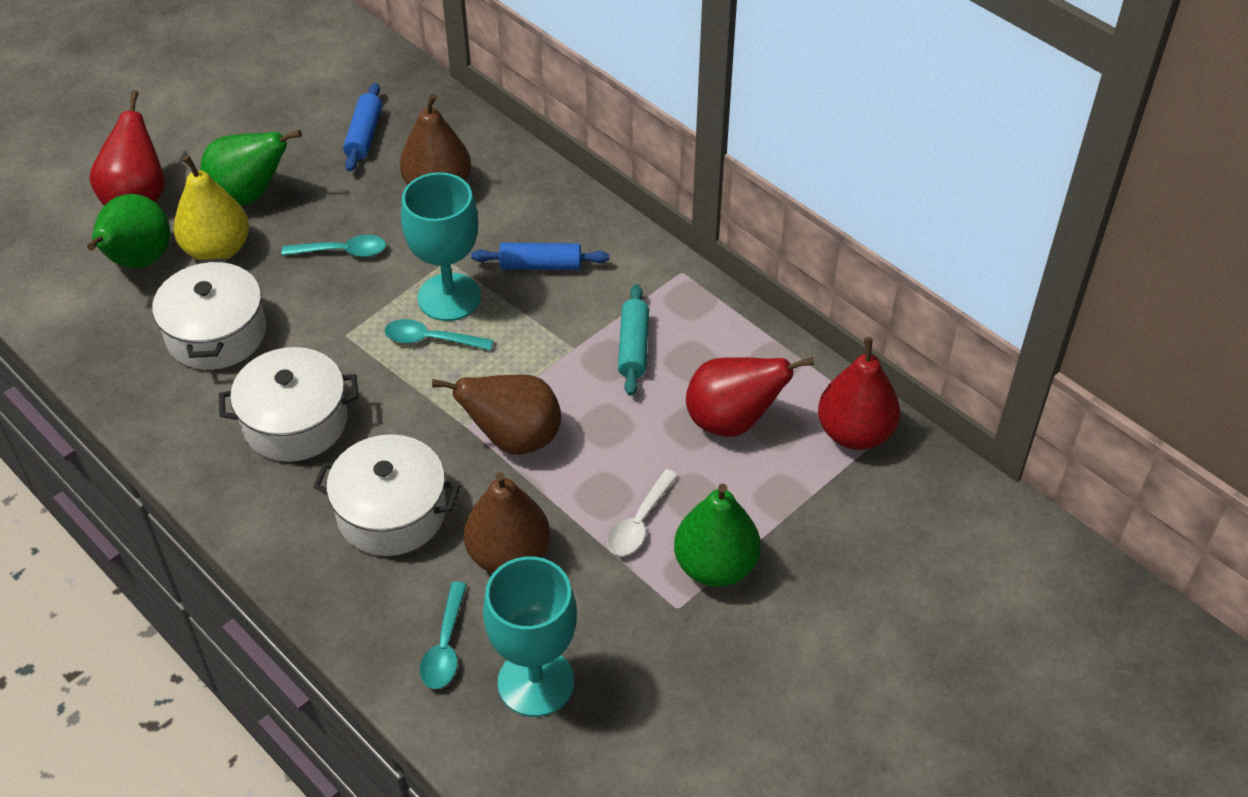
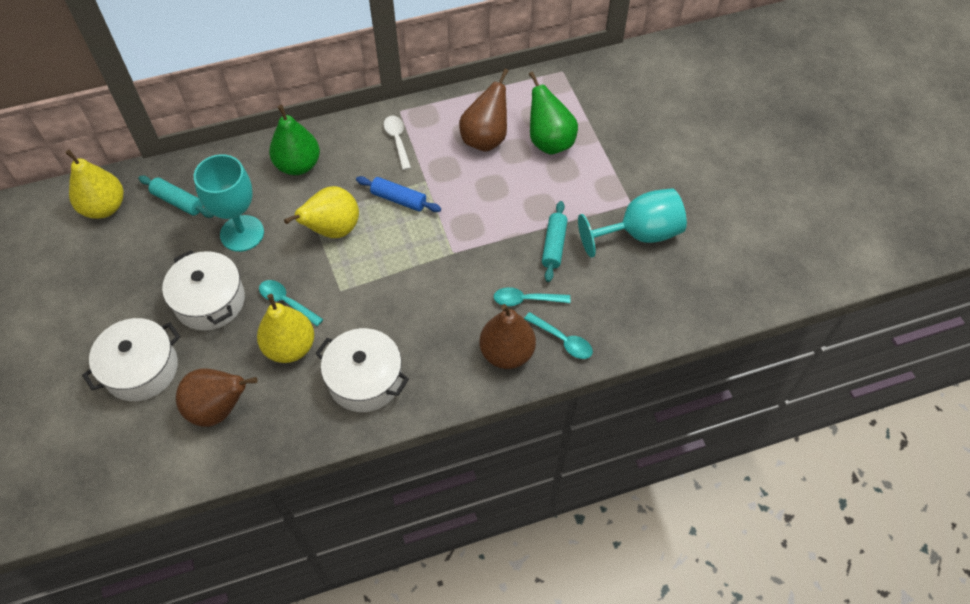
blue rolling pin: 2 -> 1
green pear: 3 -> 2
red pear: 3 -> 0
turquoise rolling pin: 1 -> 2
yellow pear: 1 -> 3

